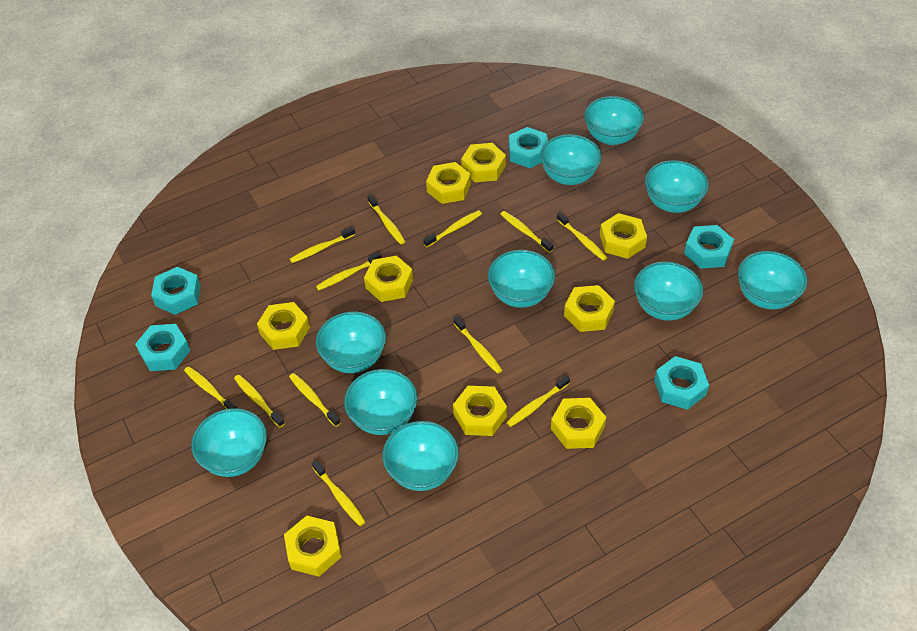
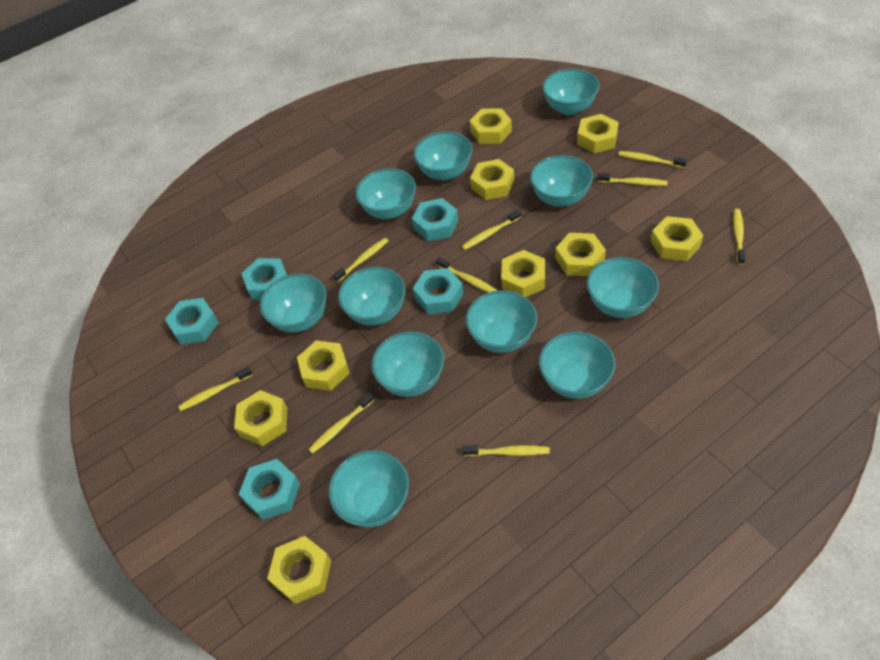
turquoise bowl: 10 -> 11
yellow toothbrush: 12 -> 9

